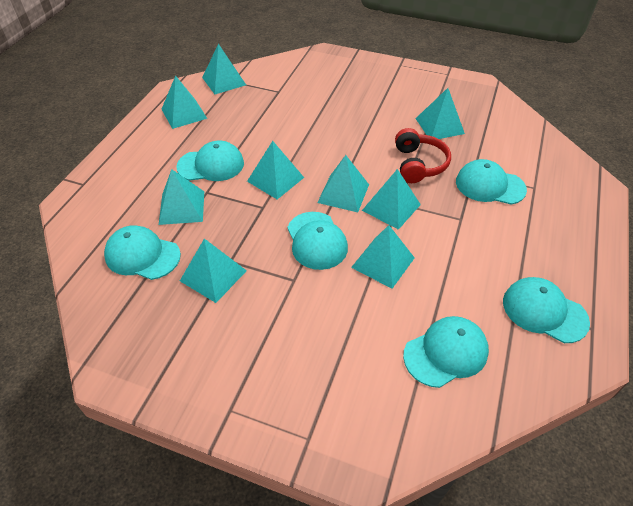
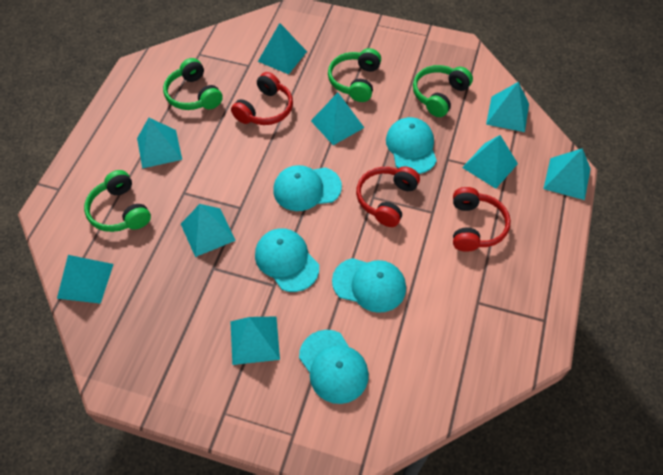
green headphones: 0 -> 4
red headphones: 1 -> 3
turquoise cap: 6 -> 5

